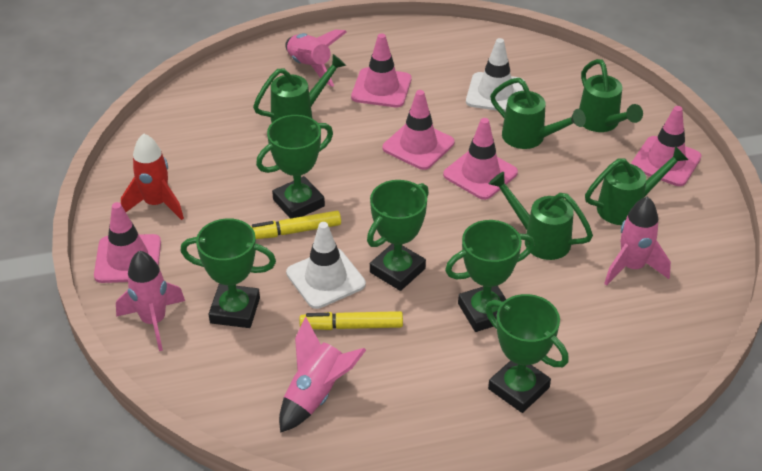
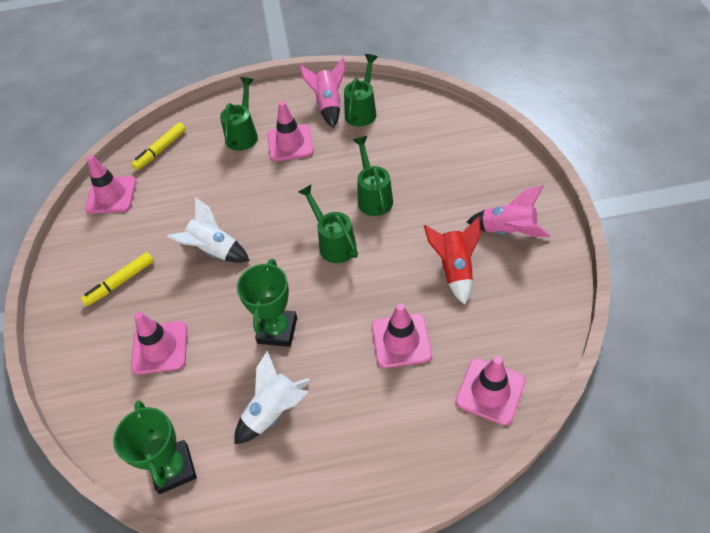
green trophy: 5 -> 2
green watering can: 5 -> 4
pink rocket: 4 -> 2
white rocket: 0 -> 2
white traffic cone: 2 -> 0

